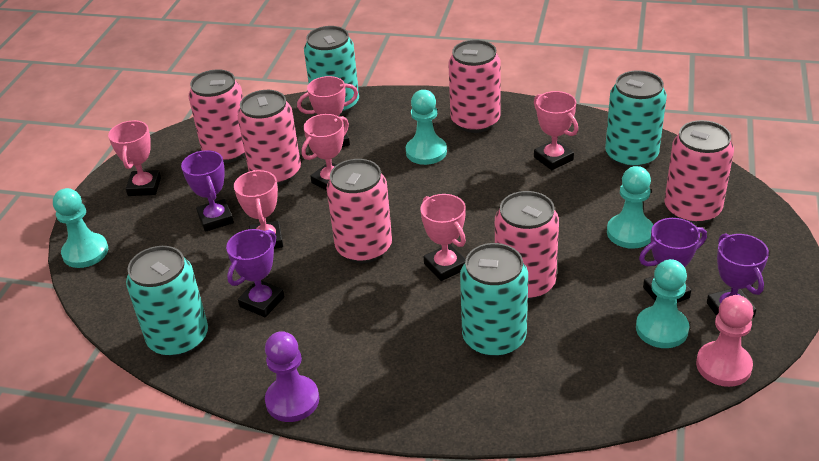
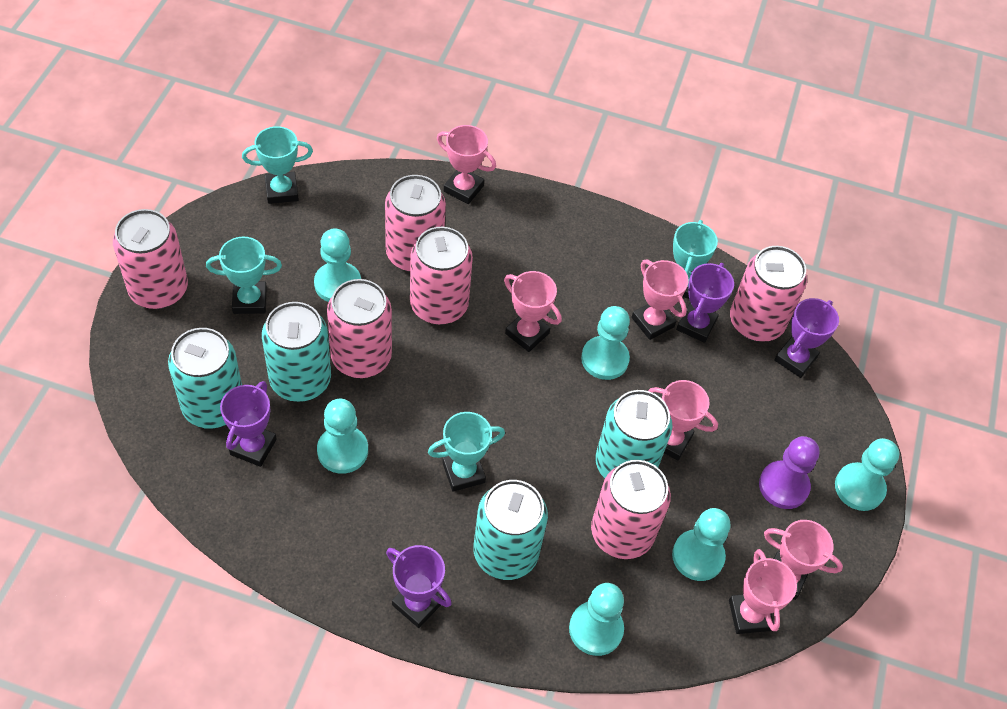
pink pawn: 1 -> 0
turquoise pawn: 4 -> 6
turquoise trophy: 0 -> 4

